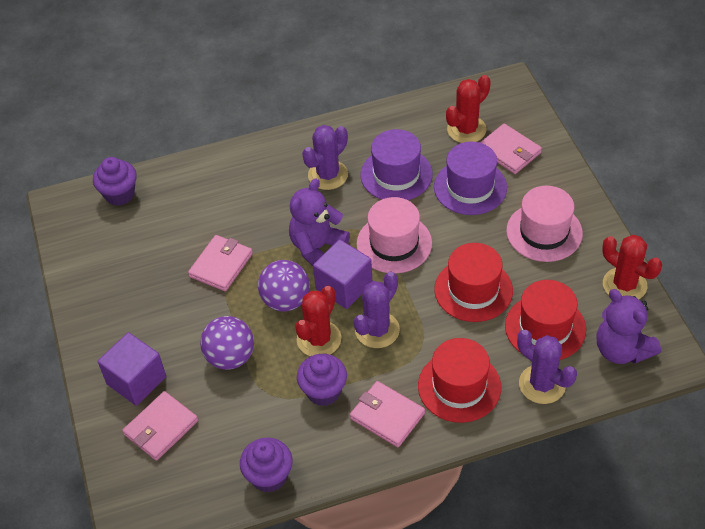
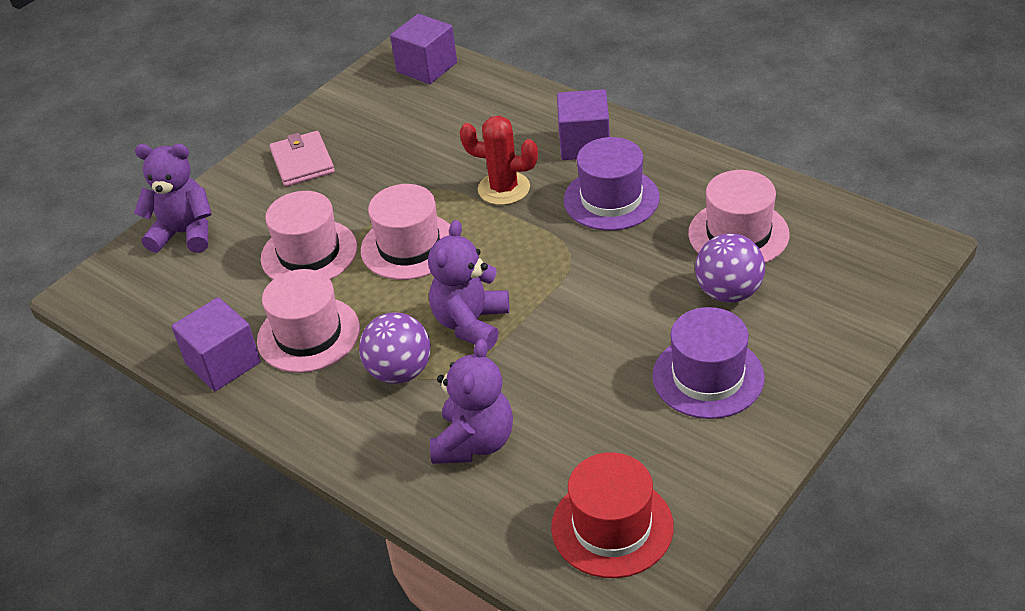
pink hat: 2 -> 4
pink wallet: 4 -> 1
purple cactus: 3 -> 0
purple cube: 2 -> 3
purple cupcake: 3 -> 0
purple teddy bear: 2 -> 3
red cactus: 3 -> 1
red hat: 3 -> 1

